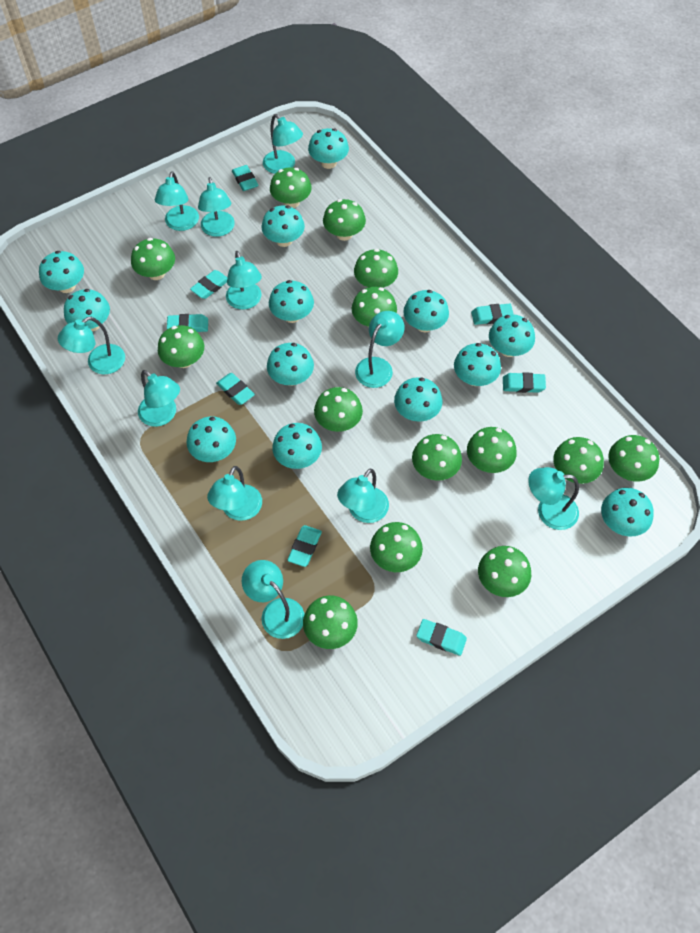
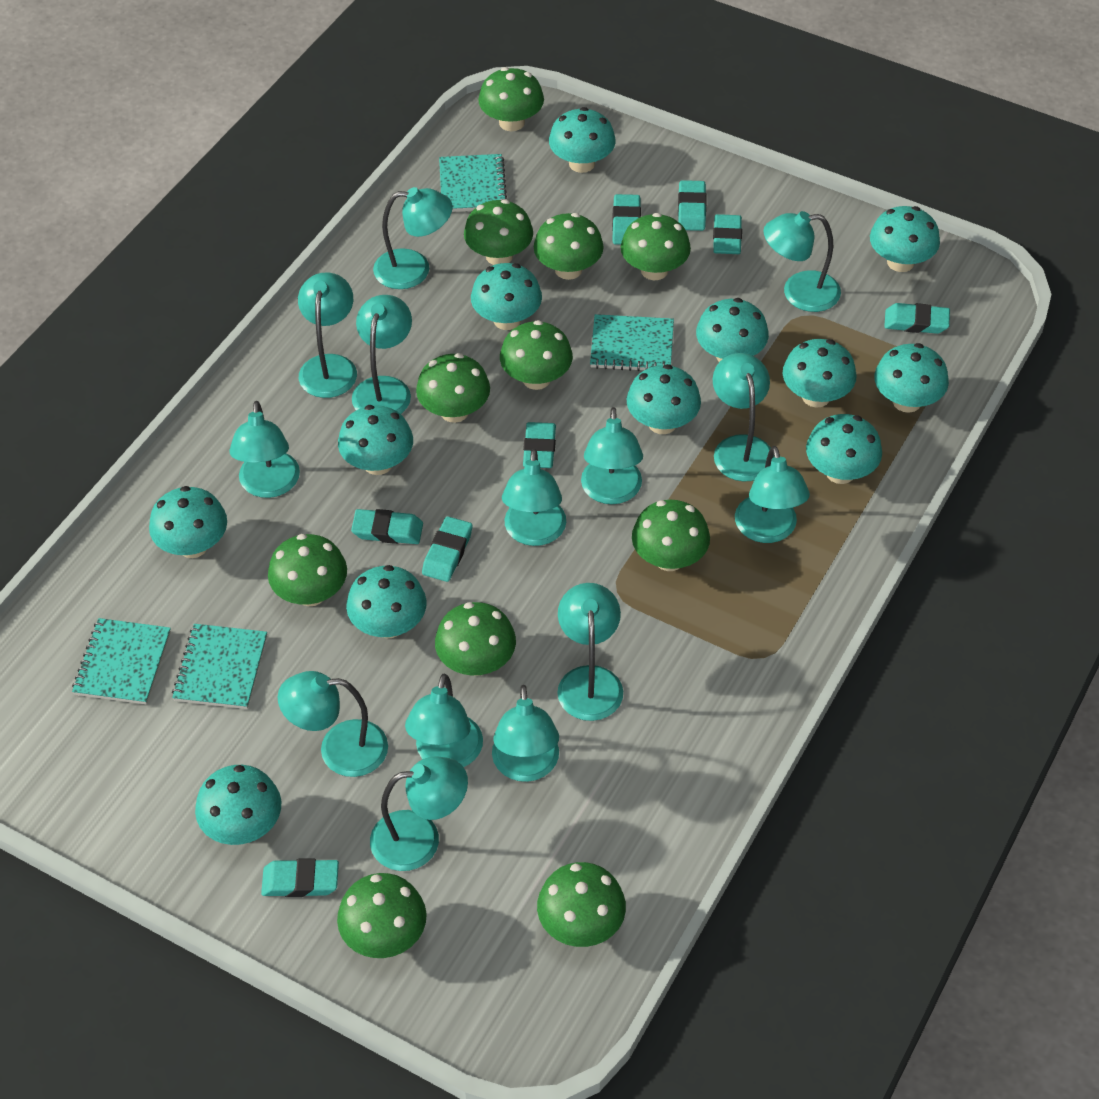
green mushroom: 14 -> 11
turquoise lamp: 11 -> 14
turquoise mushroom: 13 -> 12
turquoise notebook: 0 -> 4

